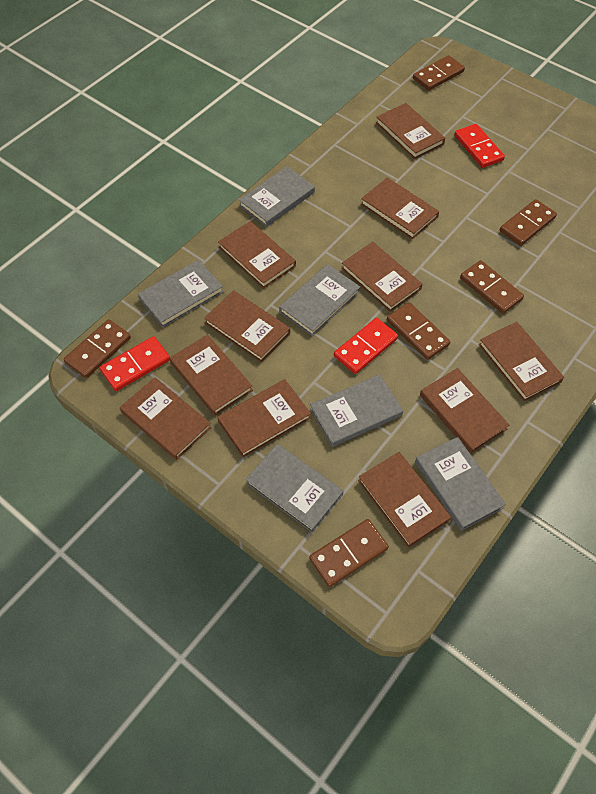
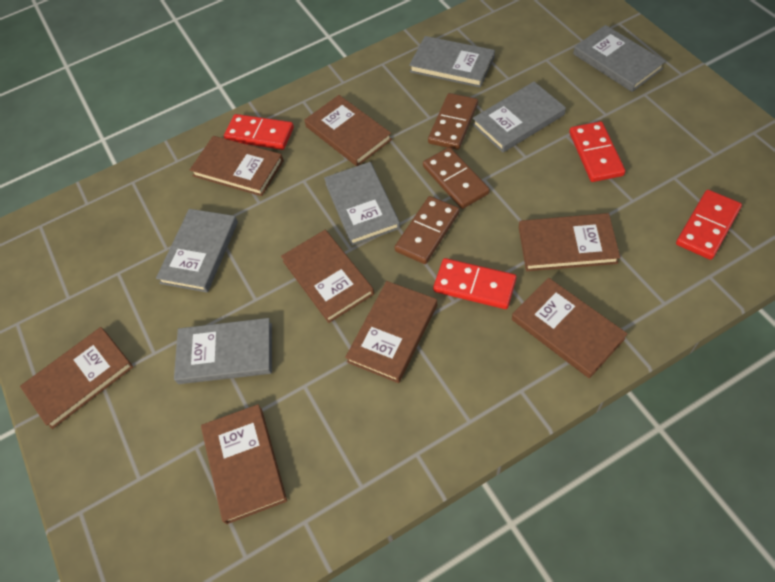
brown book: 11 -> 8
brown domino: 6 -> 3
red domino: 3 -> 4

